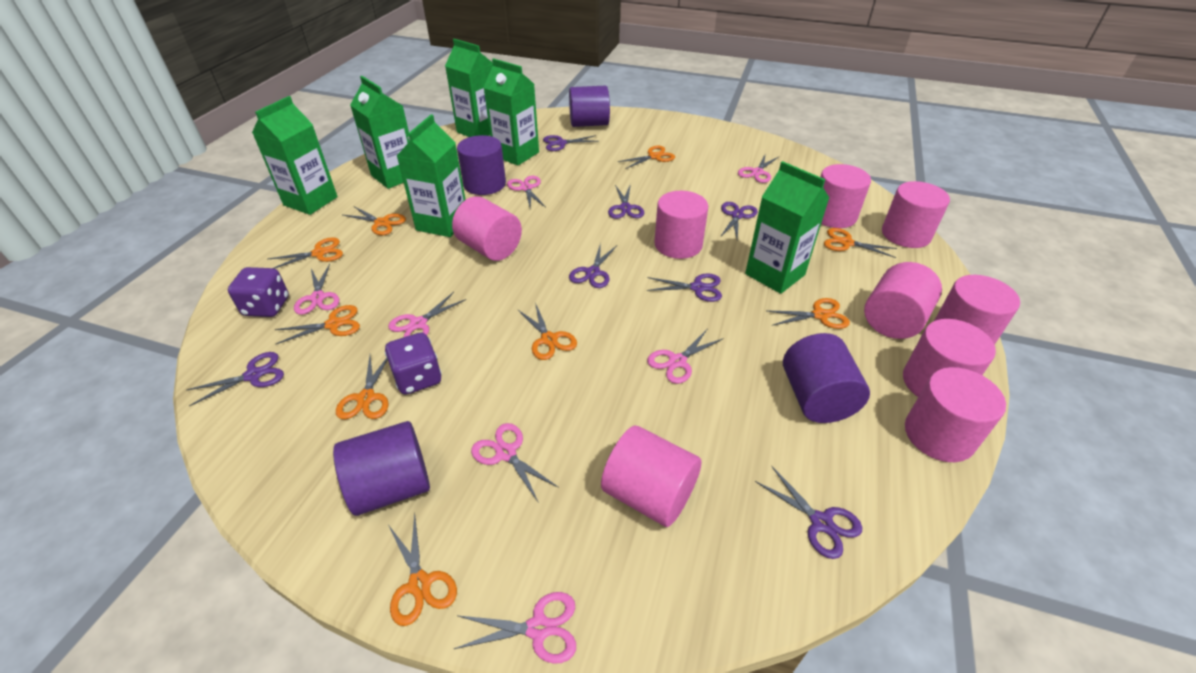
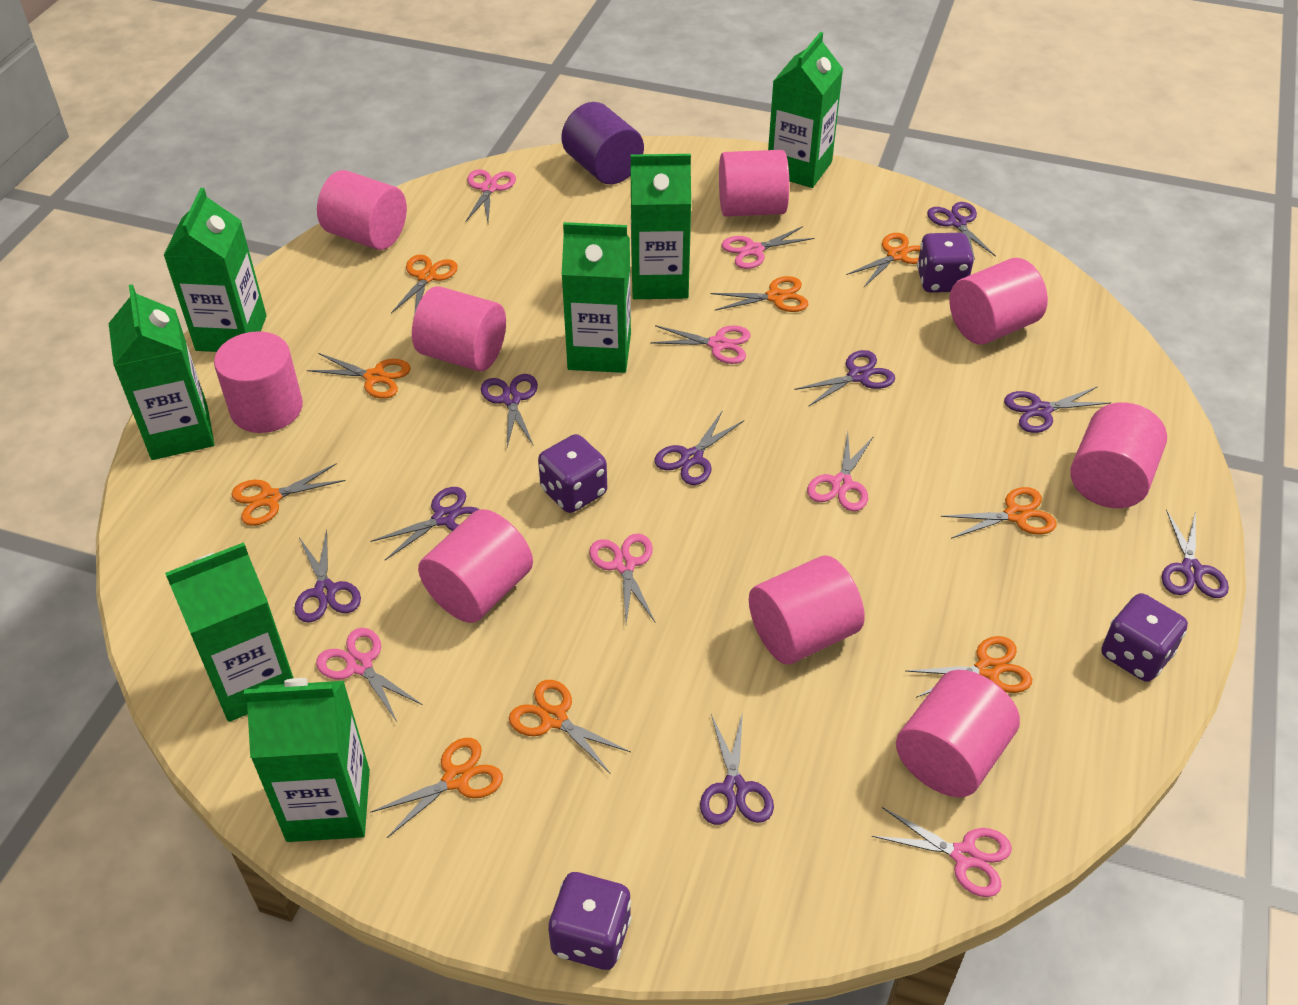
green carton: 6 -> 7
purple cylinder: 4 -> 1
purple dice: 2 -> 4
purple scissors: 7 -> 9

